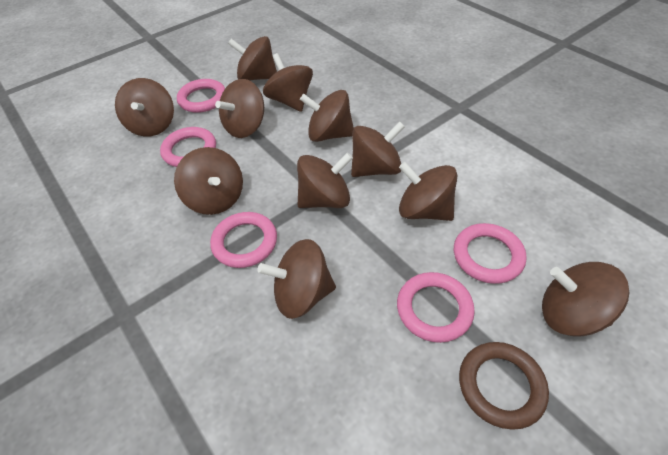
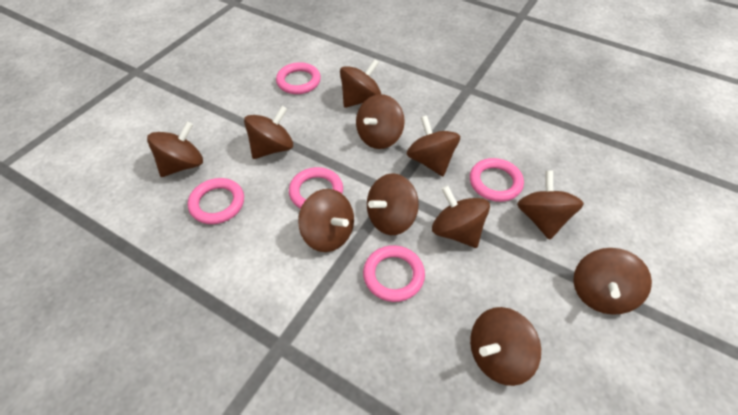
brown ring: 1 -> 0

